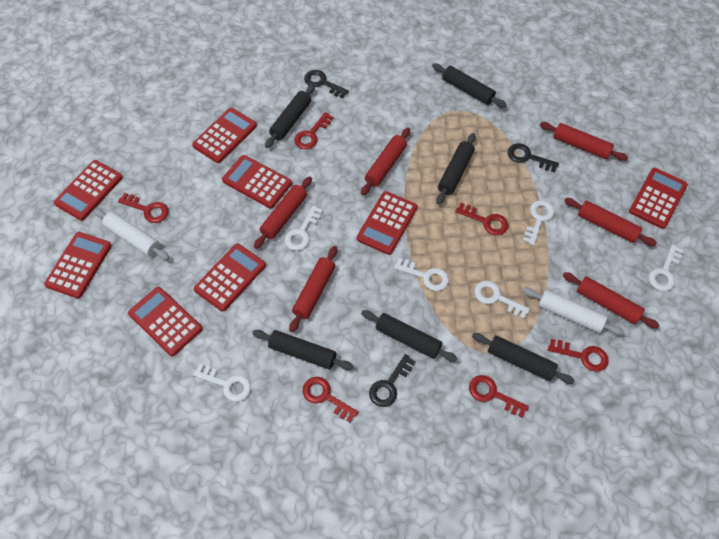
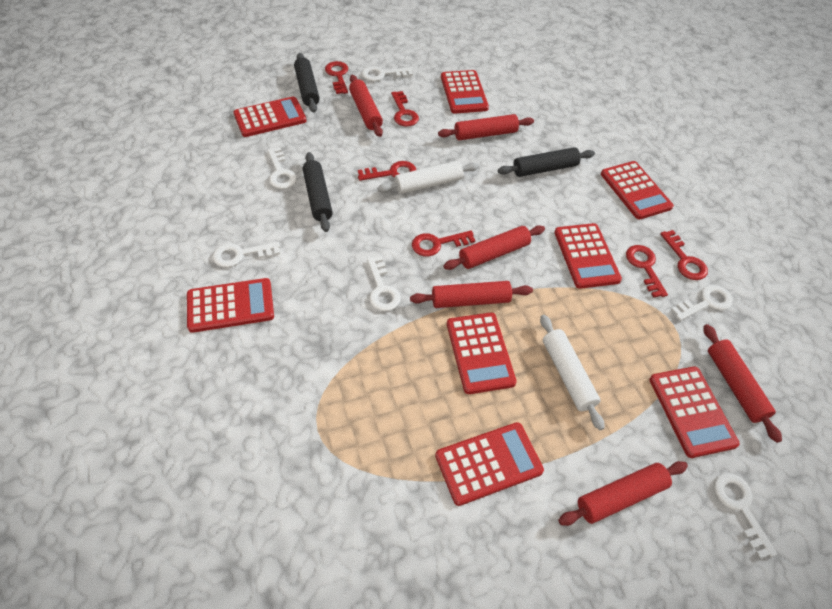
black key: 3 -> 0
black rolling pin: 6 -> 3

